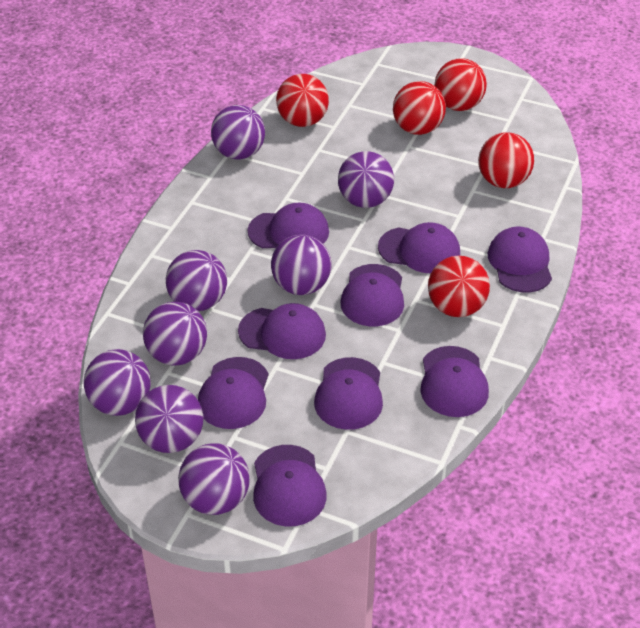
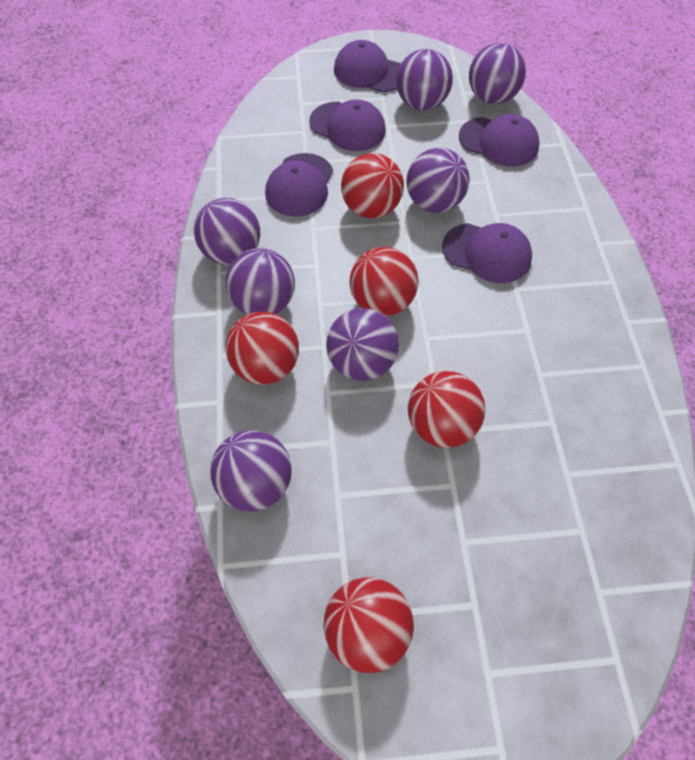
purple ball: 8 -> 7
purple cap: 9 -> 5

